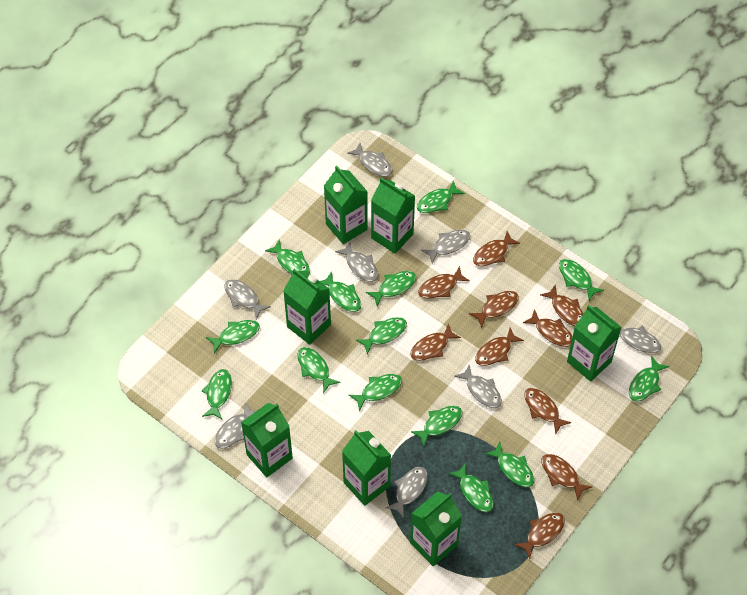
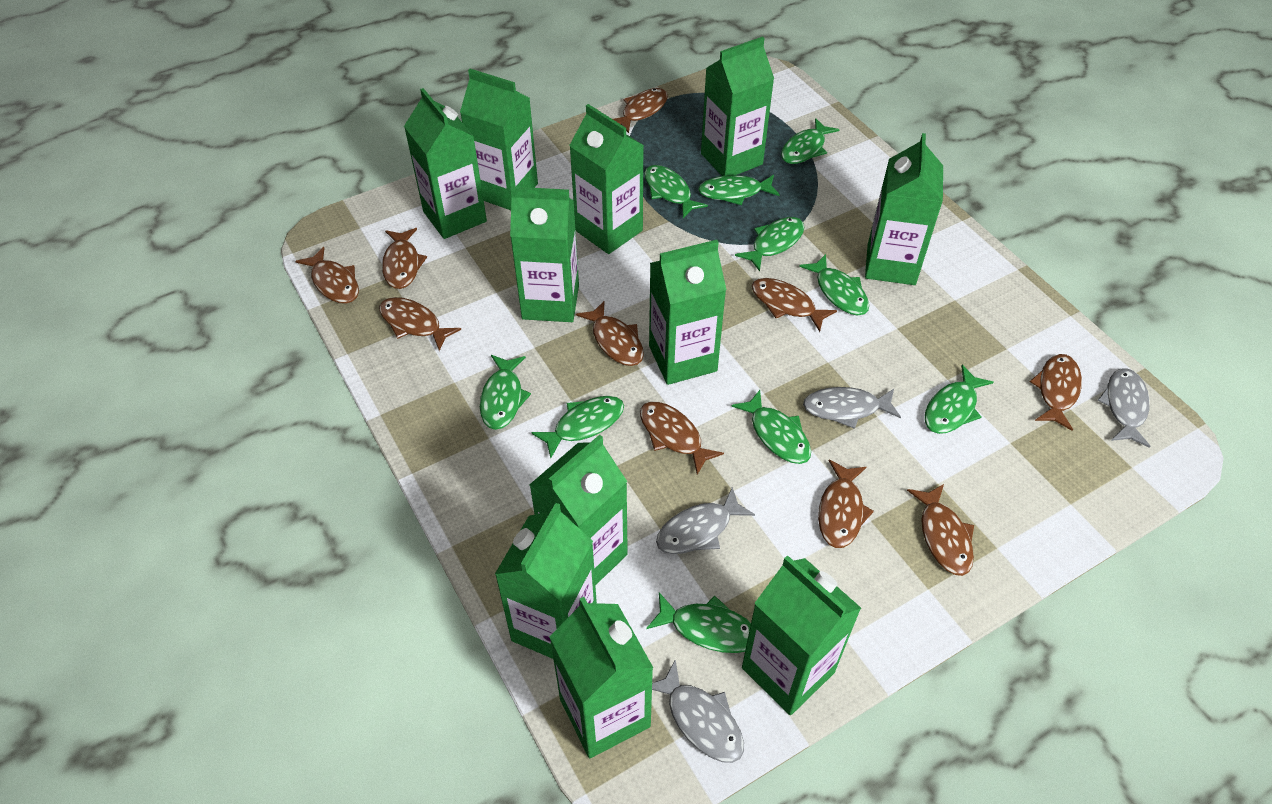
green carton: 7 -> 11
green fish: 14 -> 10
grey fish: 8 -> 4

